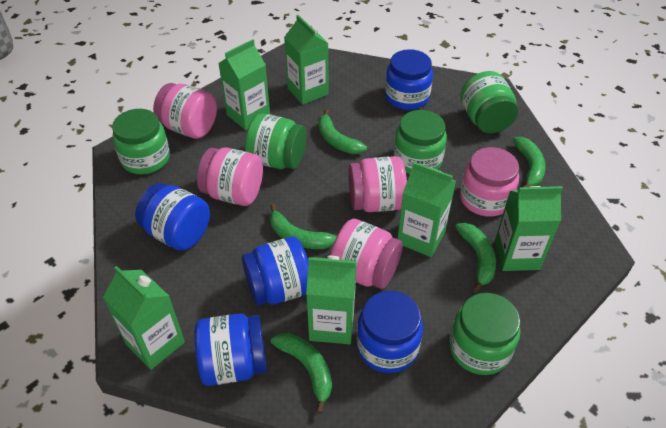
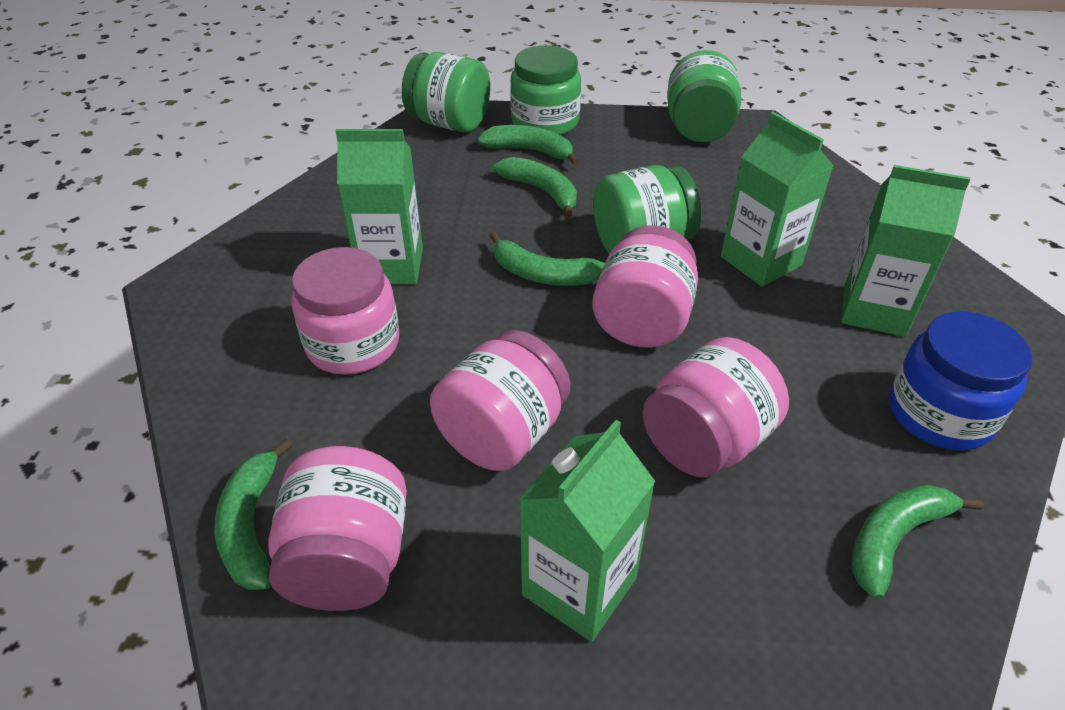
blue jar: 5 -> 1
green carton: 6 -> 4
green jar: 5 -> 4

